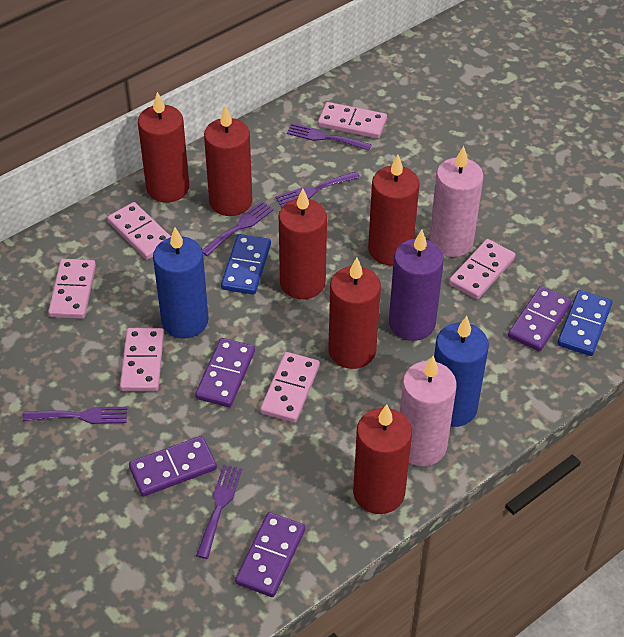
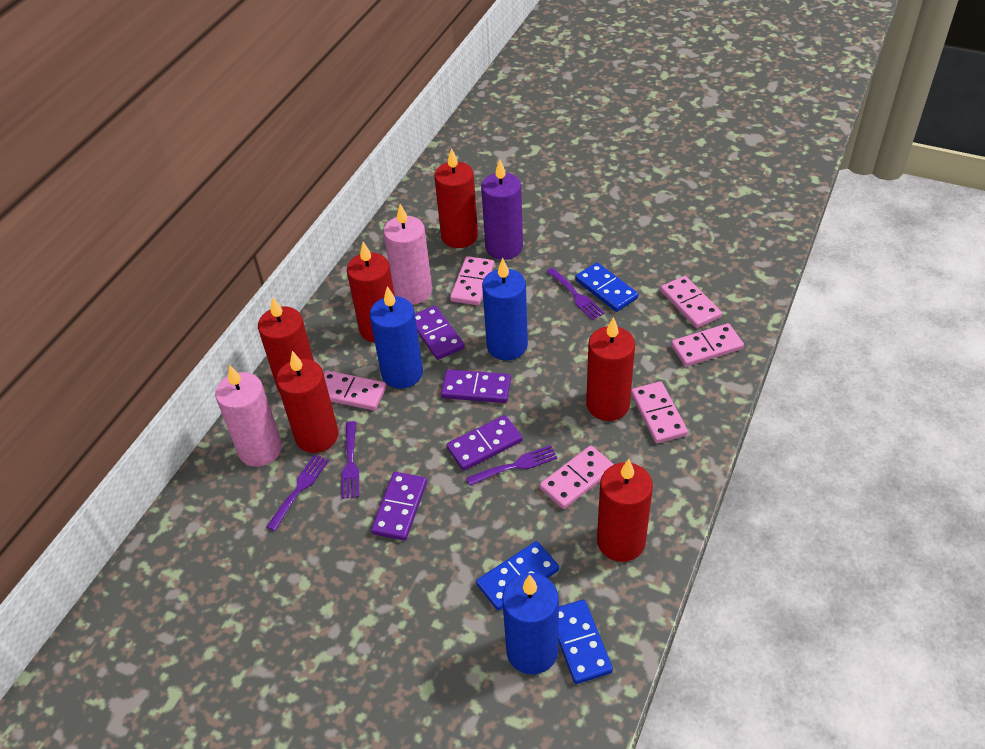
blue candle: 2 -> 3
blue domino: 2 -> 3
purple fork: 5 -> 4

